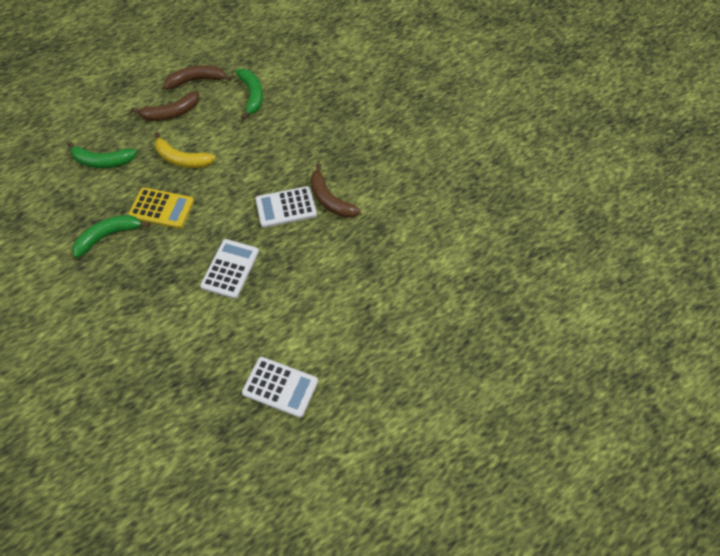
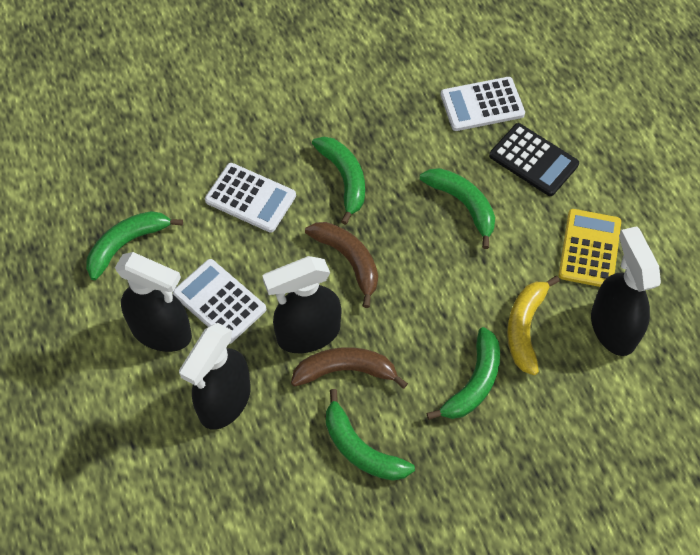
black calculator: 0 -> 1
black spray bottle: 0 -> 4
brown banana: 3 -> 2
green banana: 3 -> 5

